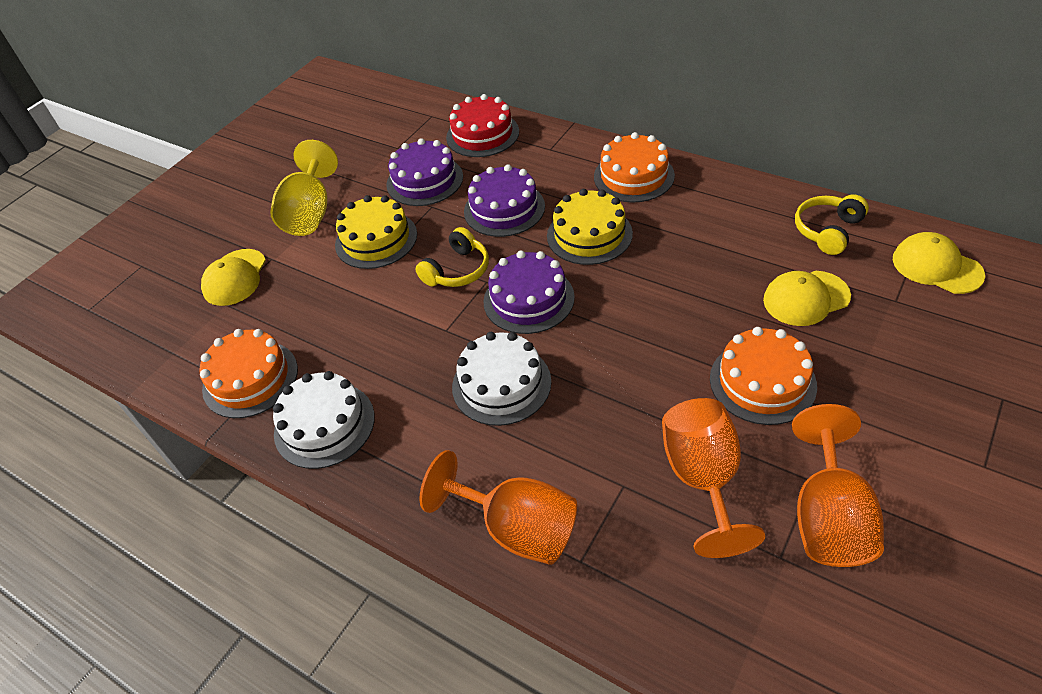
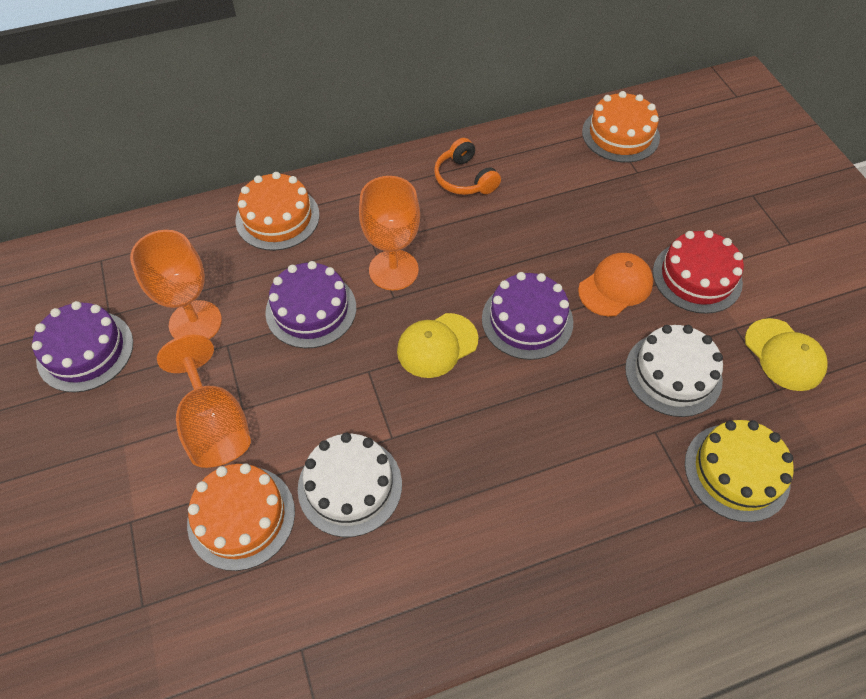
orange cap: 0 -> 1
orange headphones: 0 -> 1
yellow cake: 2 -> 1
yellow cap: 3 -> 2
yellow goblet: 1 -> 0
yellow headphones: 2 -> 0

